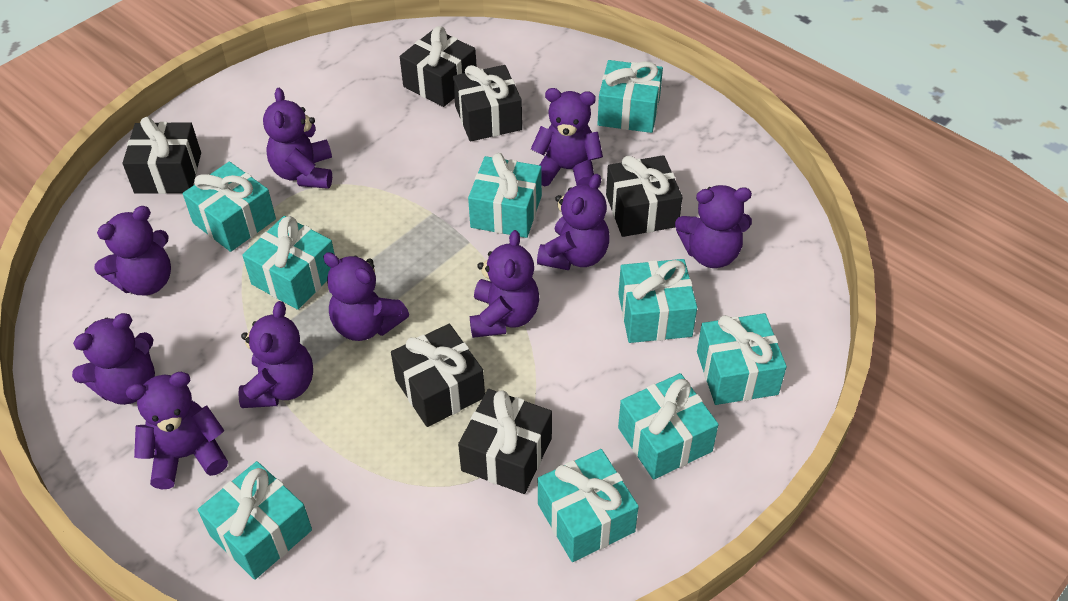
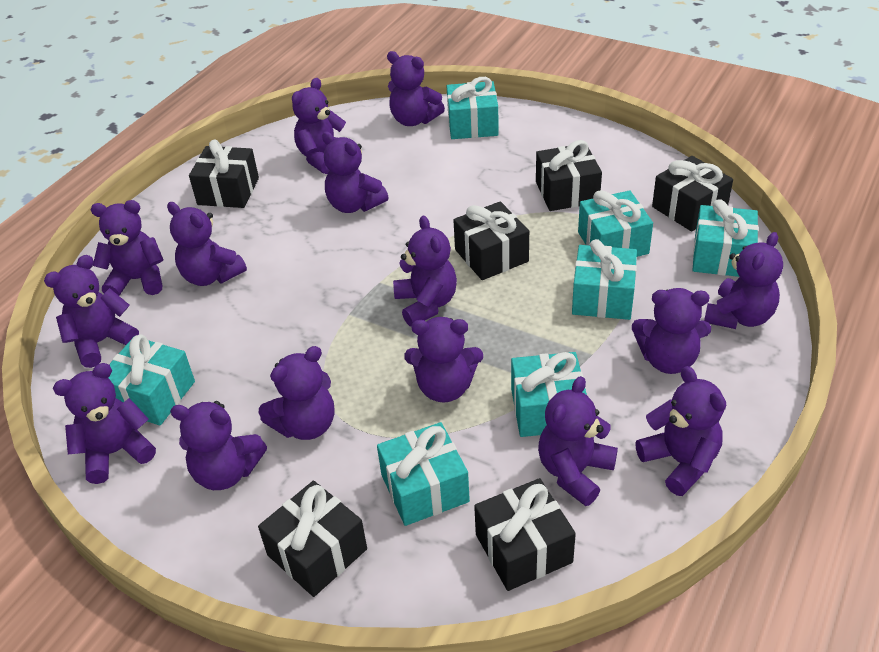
purple teddy bear: 10 -> 15
turquoise gift: 9 -> 7

